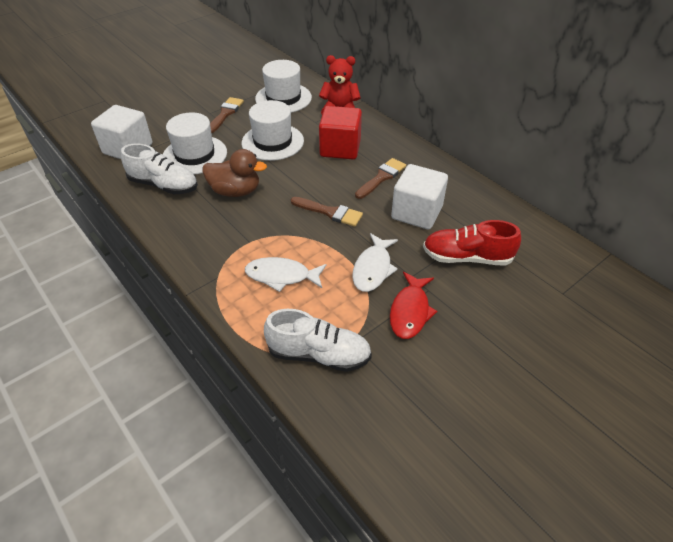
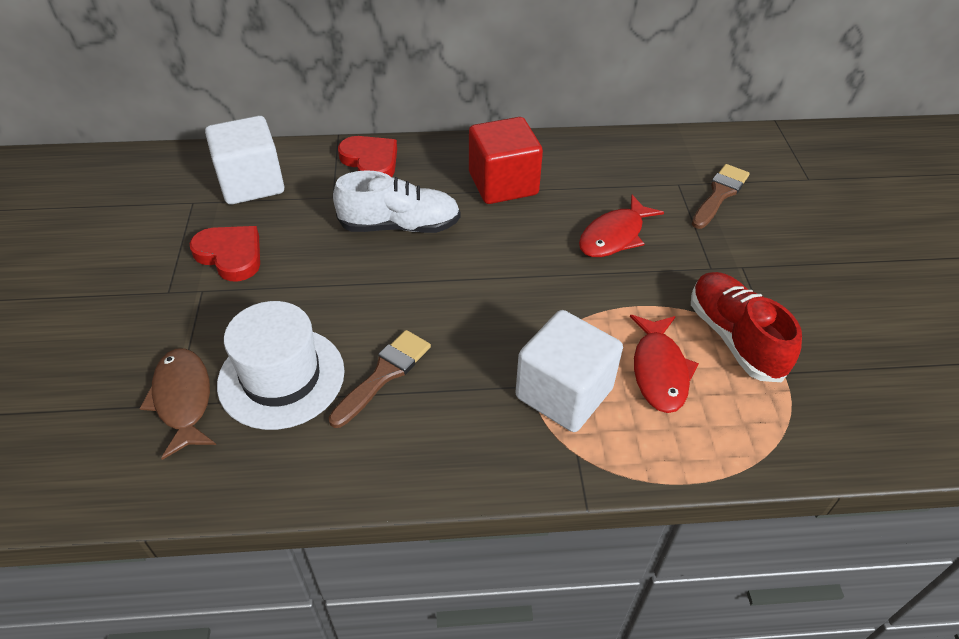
brown brush: 3 -> 2
brown duck: 1 -> 0
brown fish: 0 -> 1
red fish: 1 -> 2
red heart: 0 -> 2
red teddy bear: 1 -> 0
white fish: 2 -> 0
white hat: 3 -> 1
white shoe: 2 -> 1

